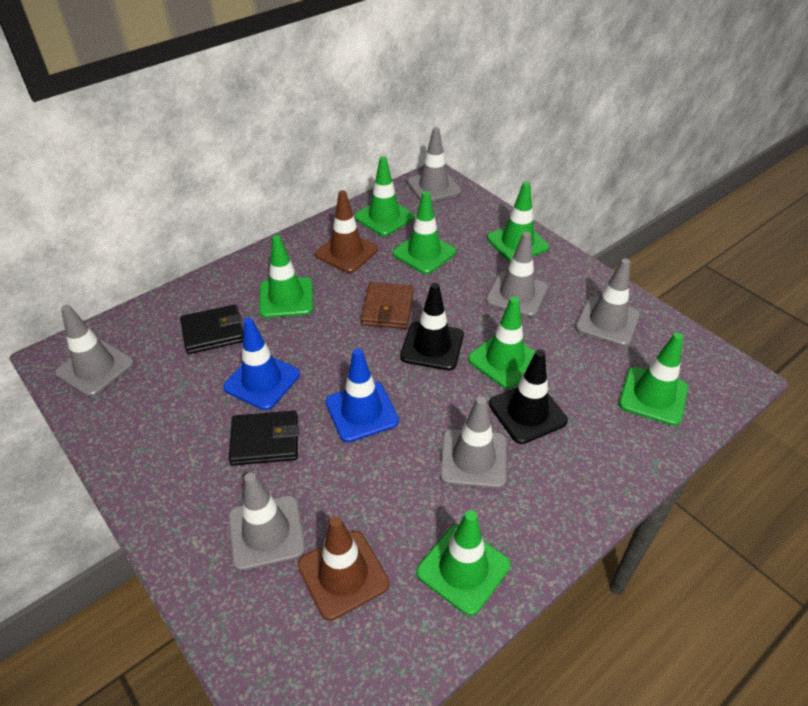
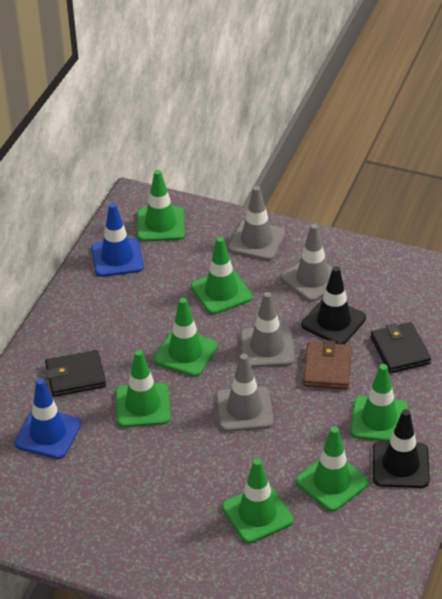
brown traffic cone: 2 -> 0
grey traffic cone: 6 -> 4

